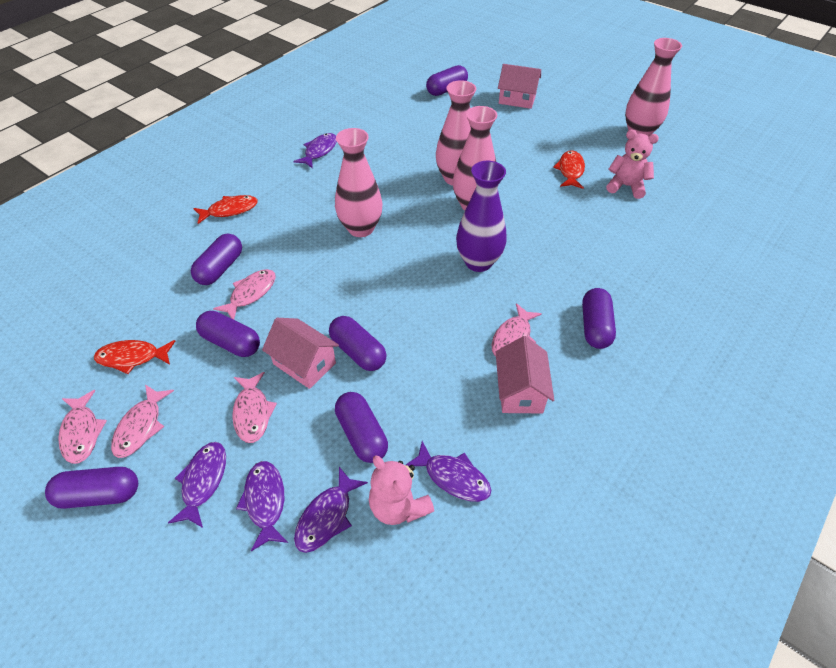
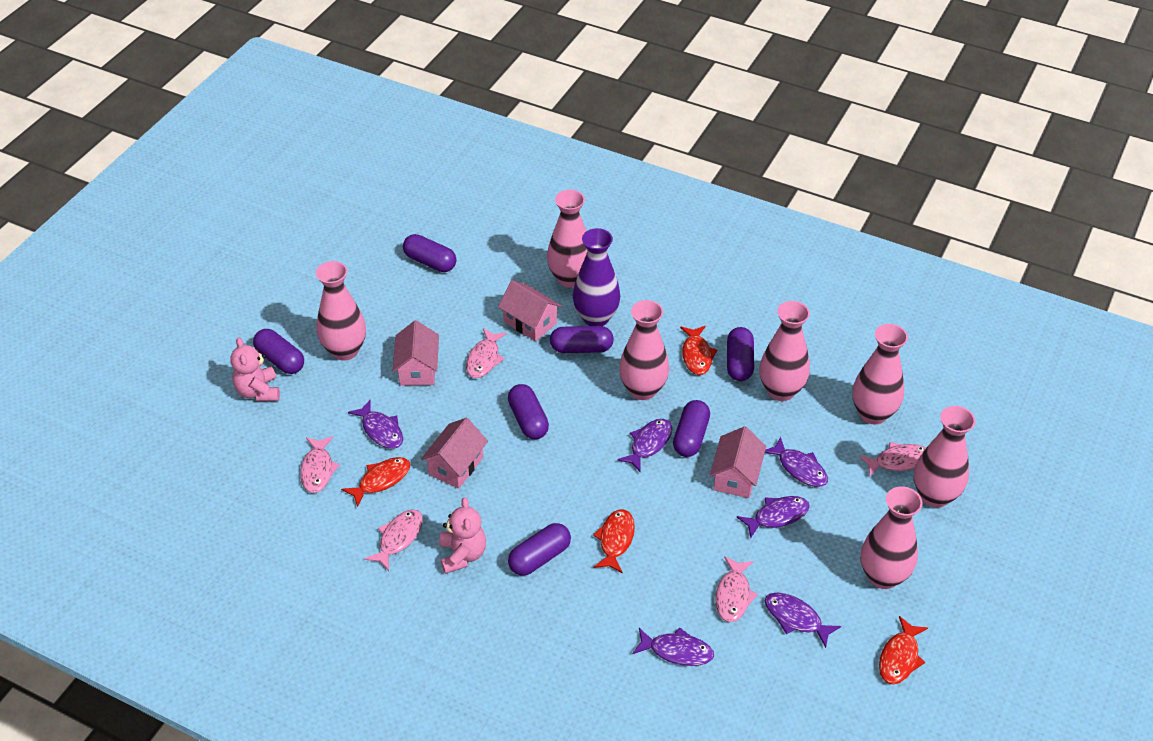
pink house: 3 -> 4
pink vase: 4 -> 7
purple fish: 5 -> 6
red fish: 3 -> 4

